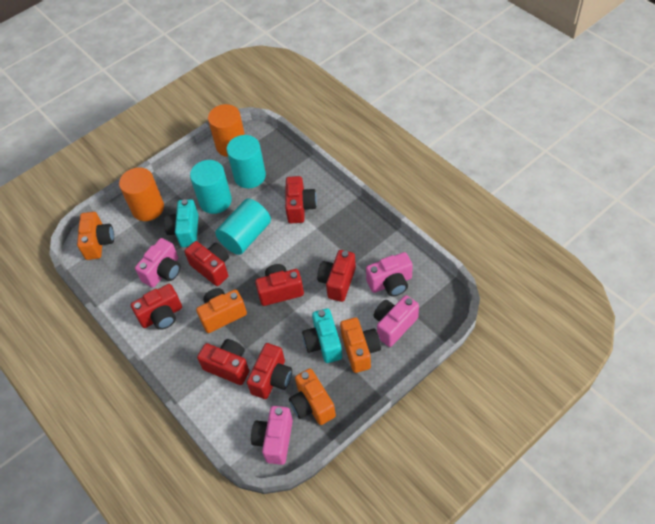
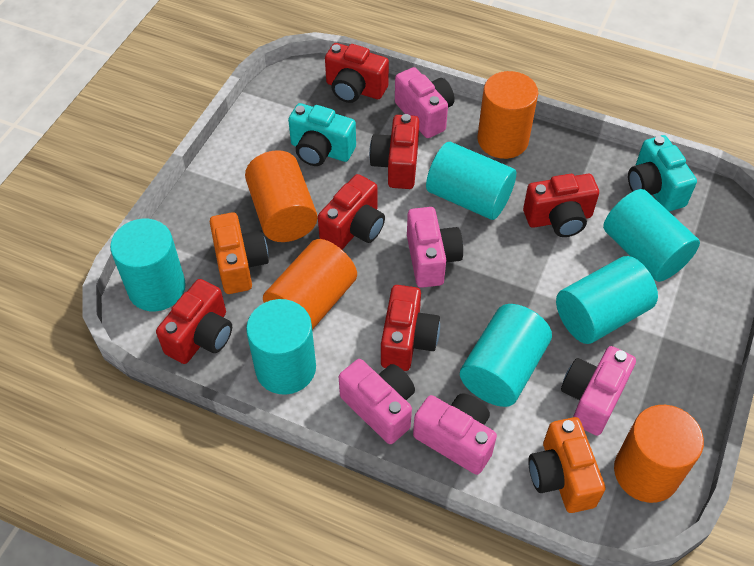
orange camera: 4 -> 2
orange cylinder: 2 -> 4
pink camera: 4 -> 5
red camera: 7 -> 6
turquoise cylinder: 3 -> 6

